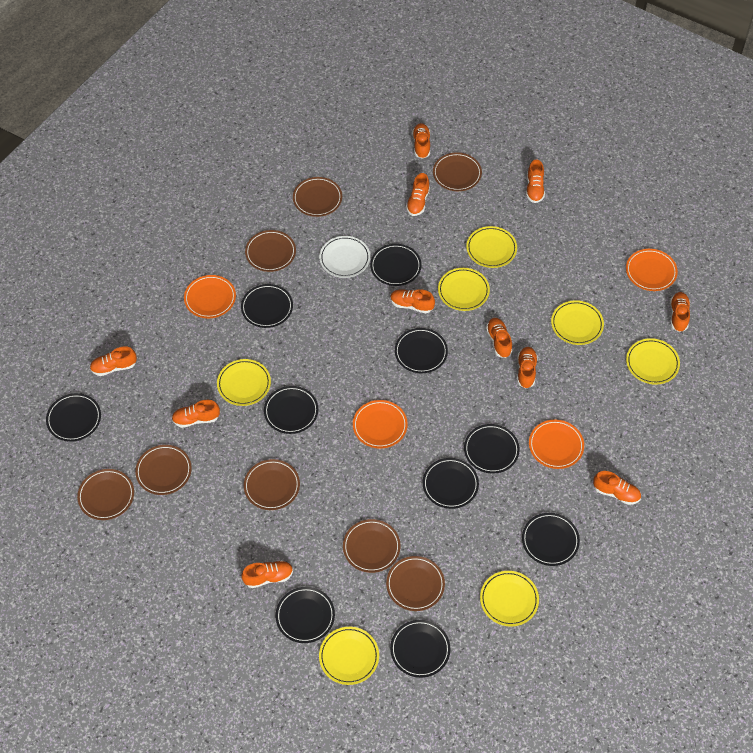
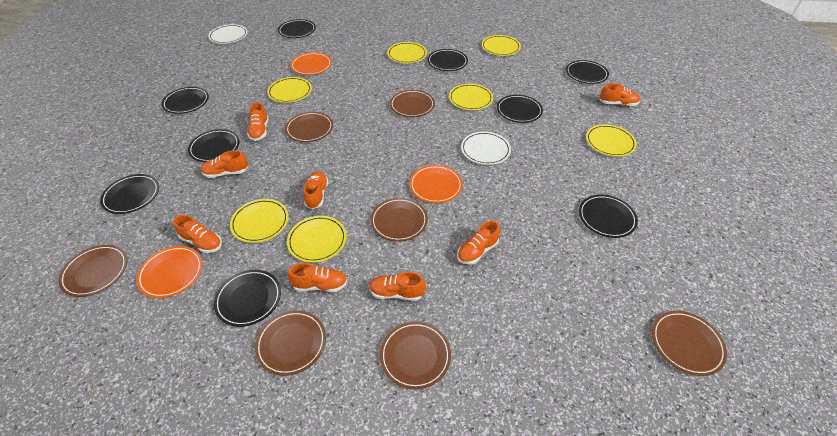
black plate: 10 -> 9
brown plate: 8 -> 7
orange plate: 4 -> 3
orange shoe: 11 -> 8
white plate: 1 -> 2

